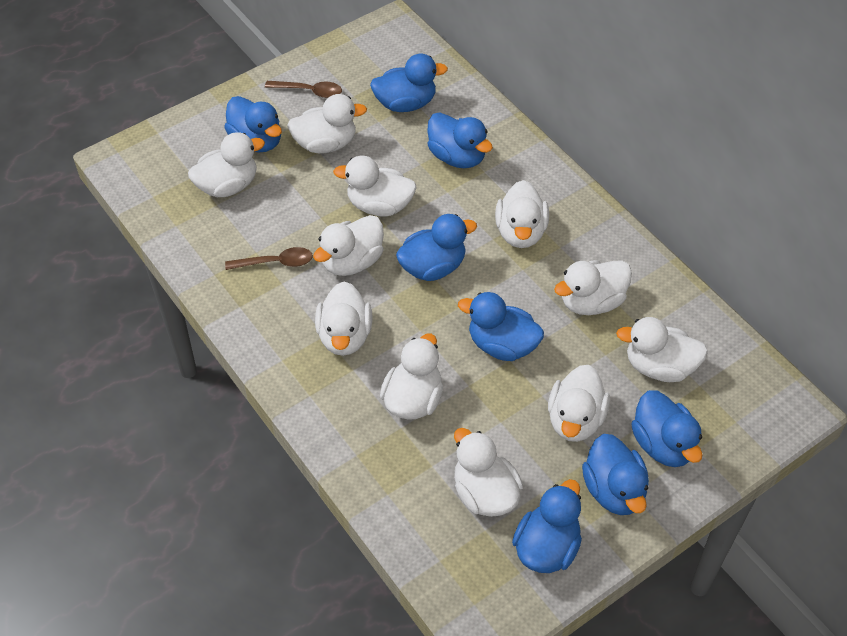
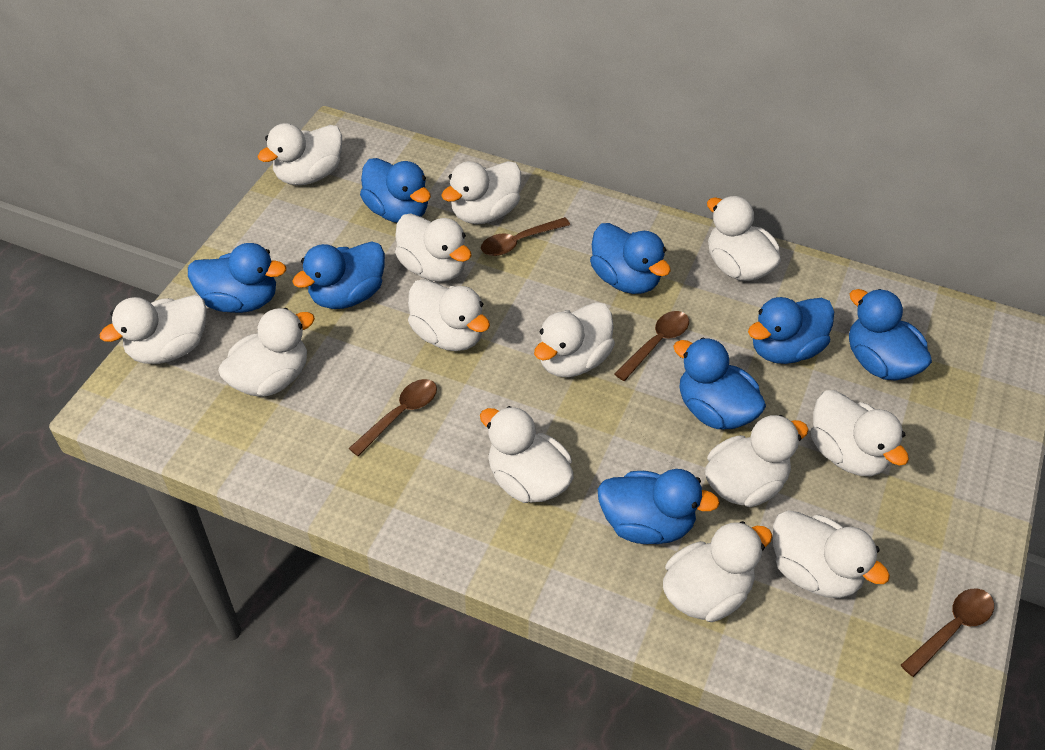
brown spoon: 2 -> 4
white duck: 11 -> 13

